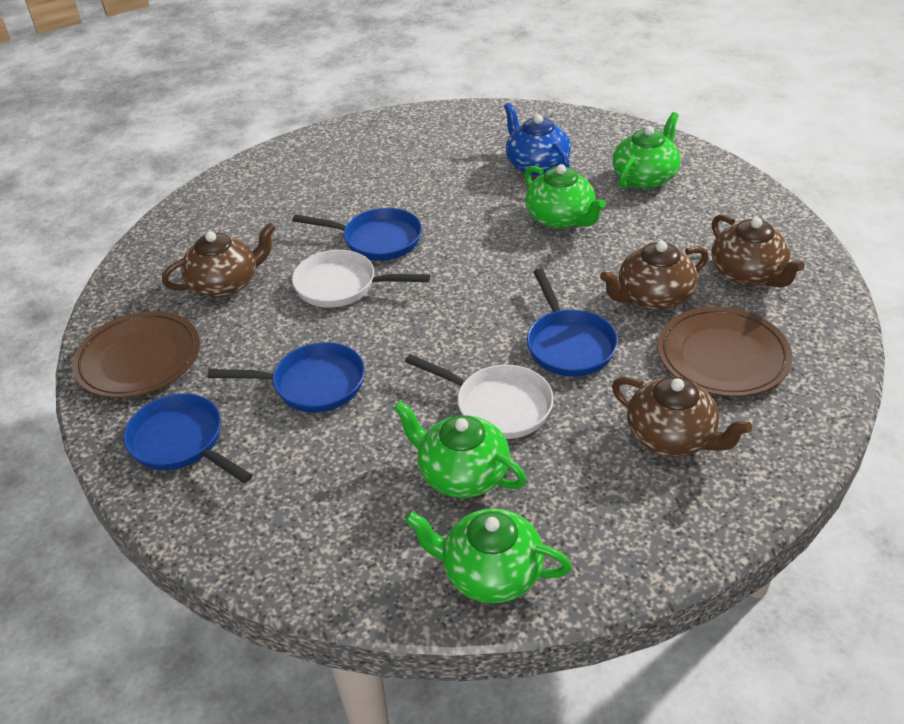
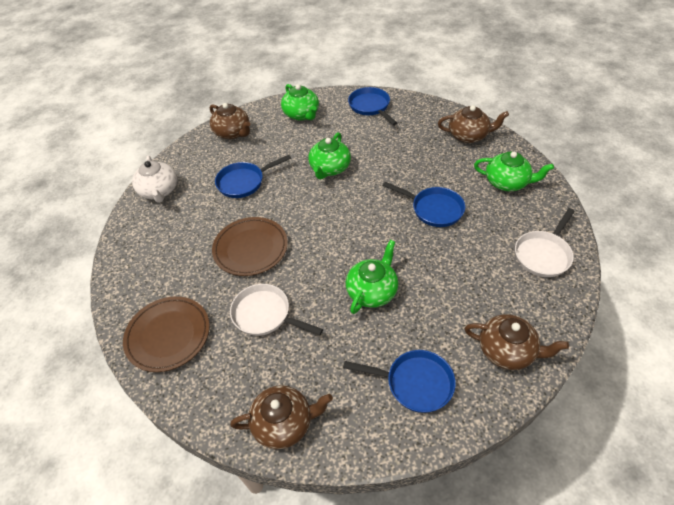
blue teapot: 1 -> 0
white teapot: 0 -> 1

